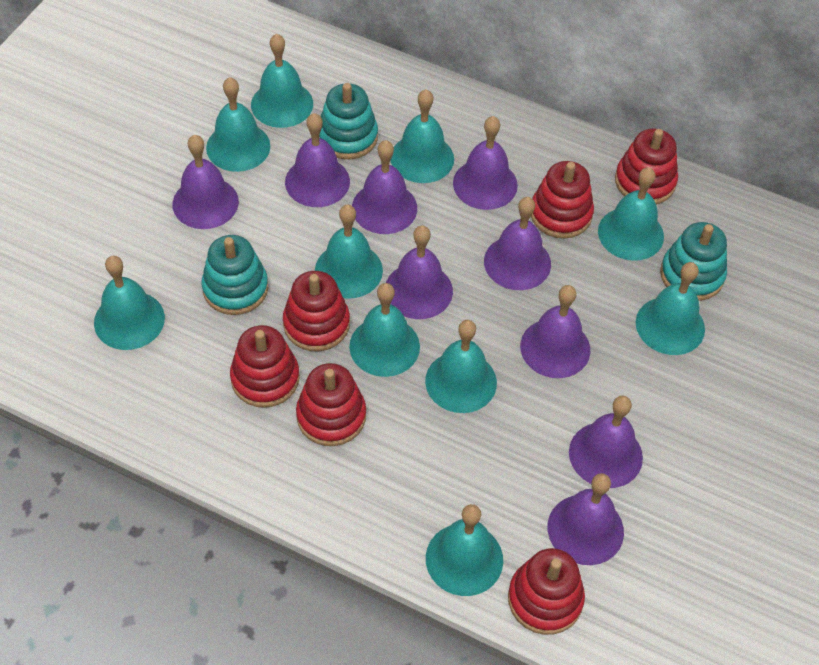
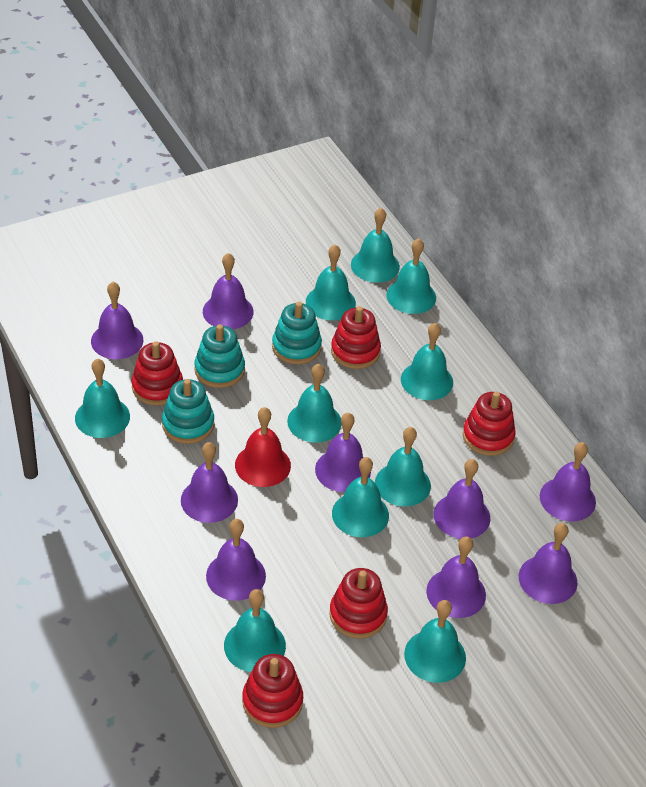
red bell: 0 -> 1
red stacking toy: 6 -> 5

